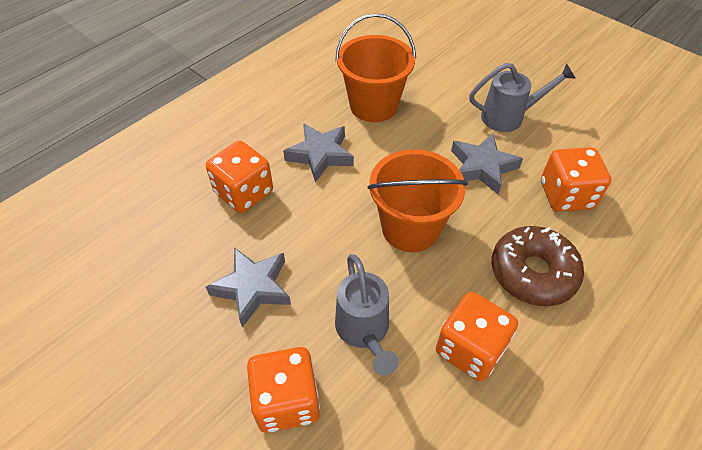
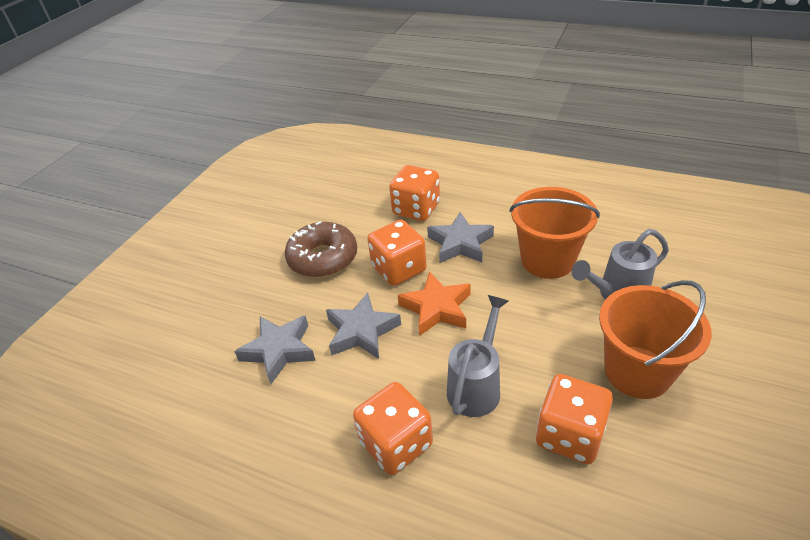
orange star: 0 -> 1

